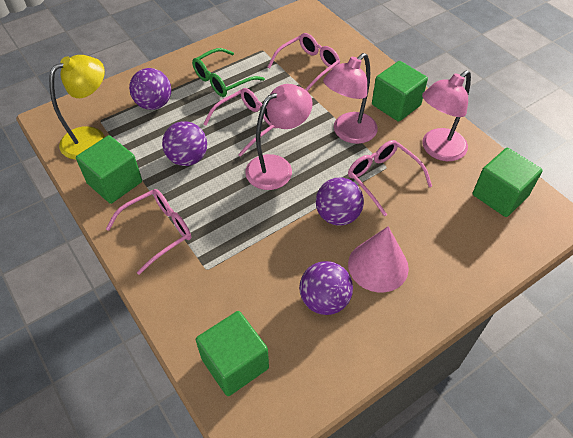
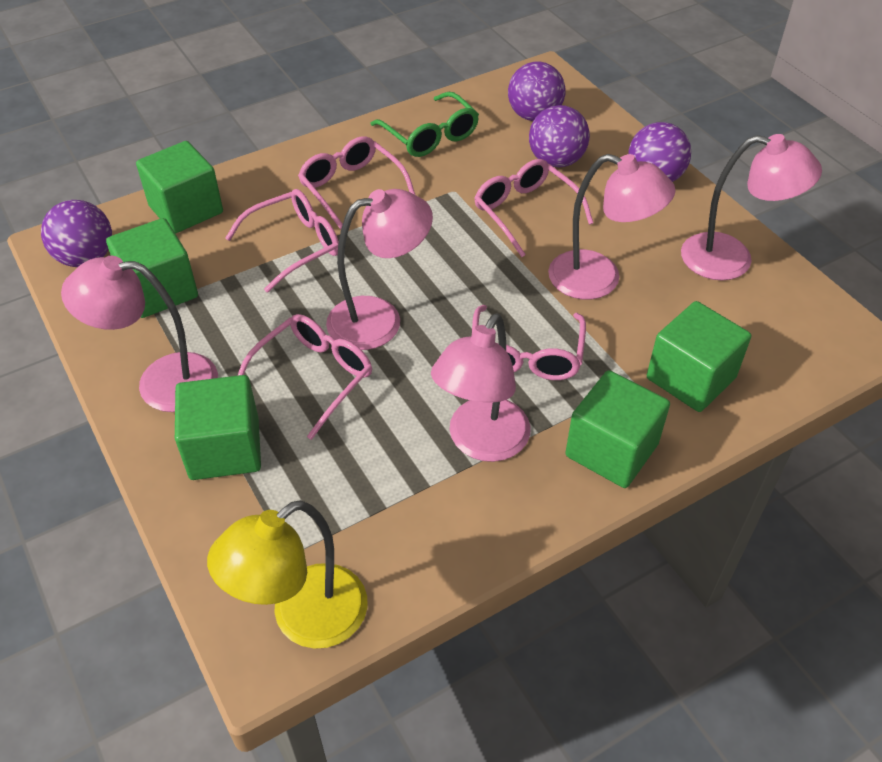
green cube: 4 -> 5
pink cone: 1 -> 0
pink glasses: 4 -> 5
pink lamp: 3 -> 5

